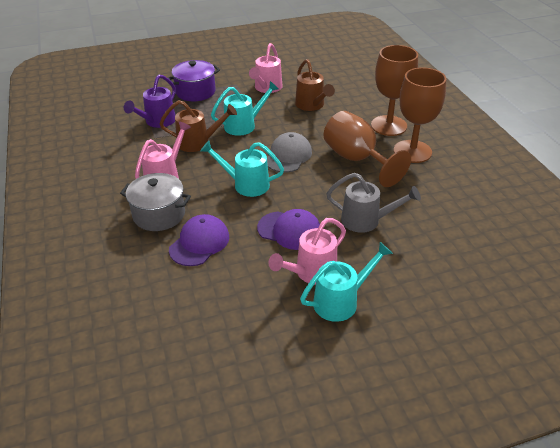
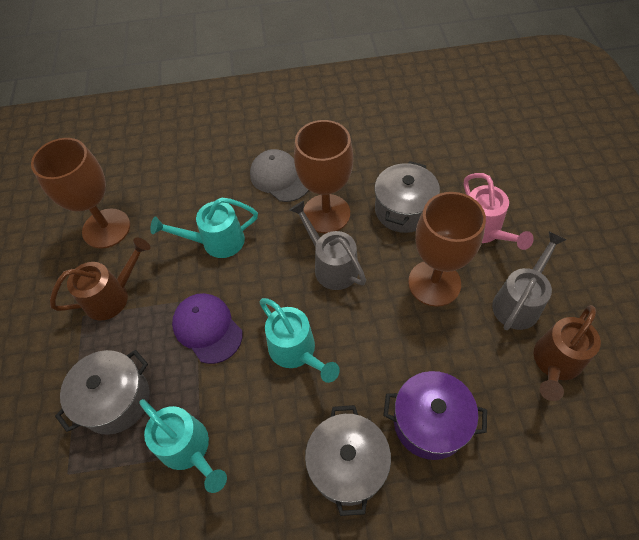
grey pot: 1 -> 3
grey watering can: 1 -> 2
pink watering can: 3 -> 1
purple cap: 2 -> 1
purple watering can: 1 -> 0

